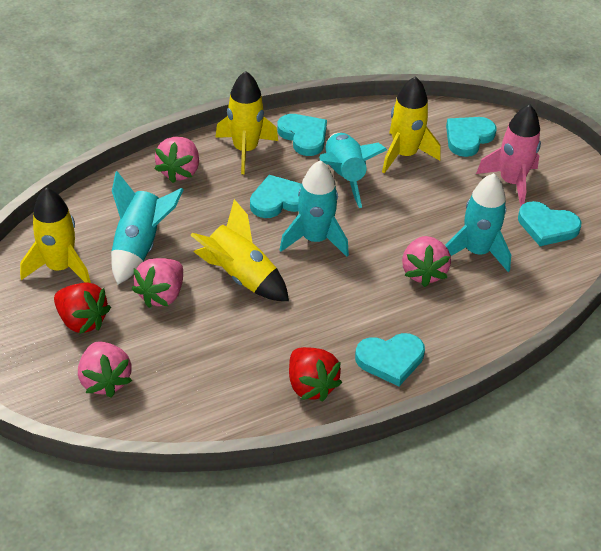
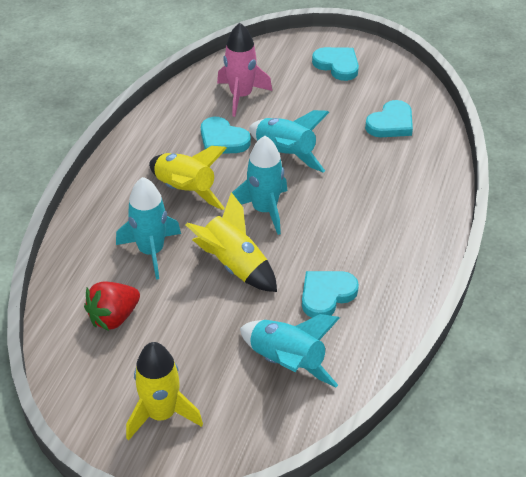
pink strawberry: 4 -> 0
red strawberry: 2 -> 1
turquoise heart: 5 -> 4
yellow rocket: 4 -> 3

